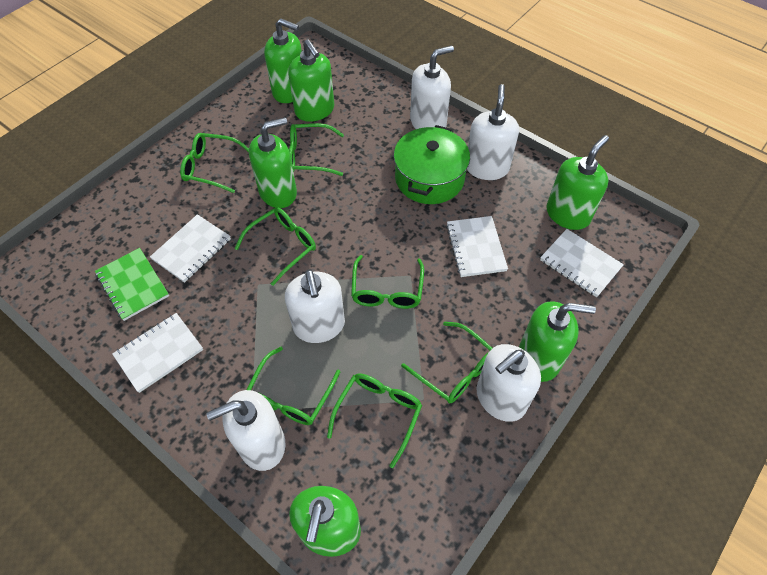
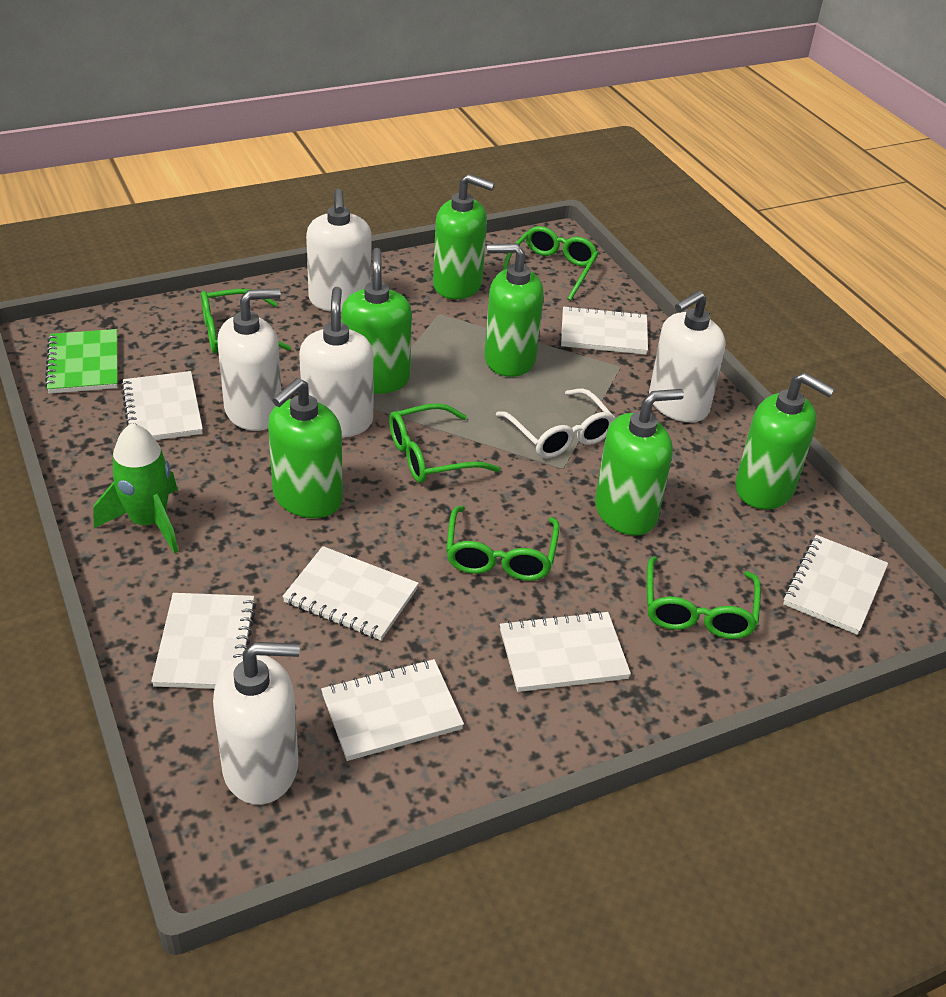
green glasses: 7 -> 5
green pot: 1 -> 0
green rocket: 0 -> 1
white glasses: 0 -> 1
white notebook: 4 -> 7

